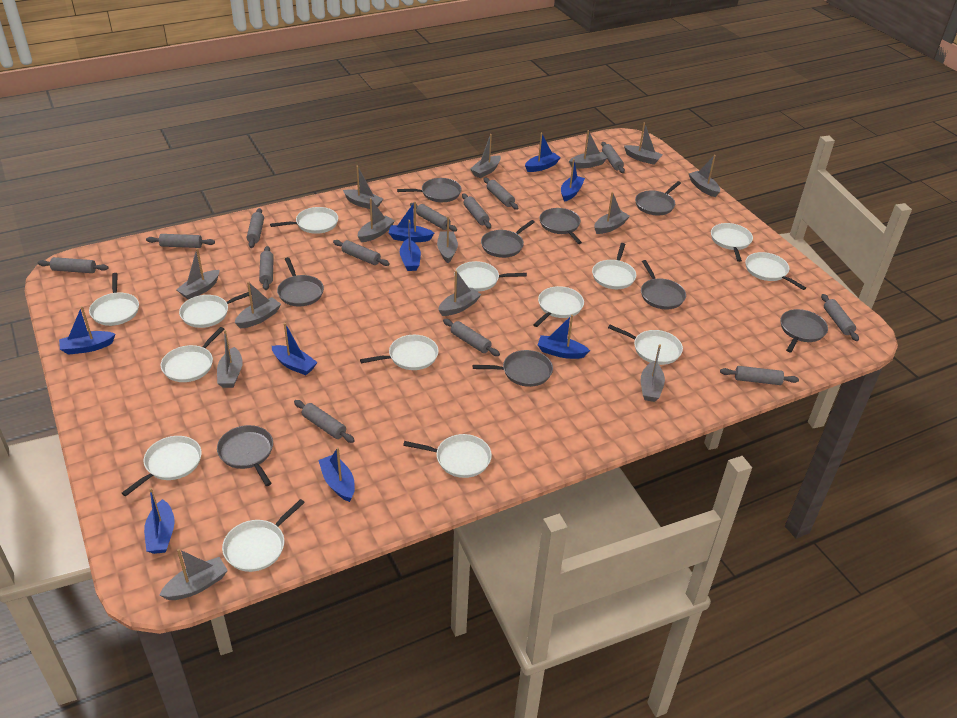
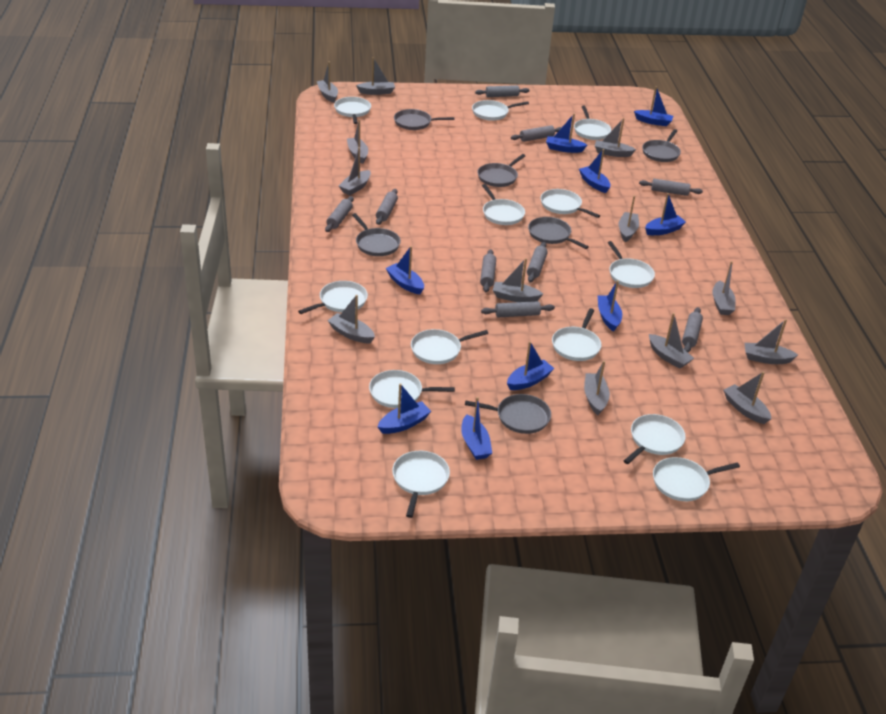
grey boat: 14 -> 13
grey pan: 9 -> 6
grey rolling pin: 13 -> 9
white pan: 14 -> 13

